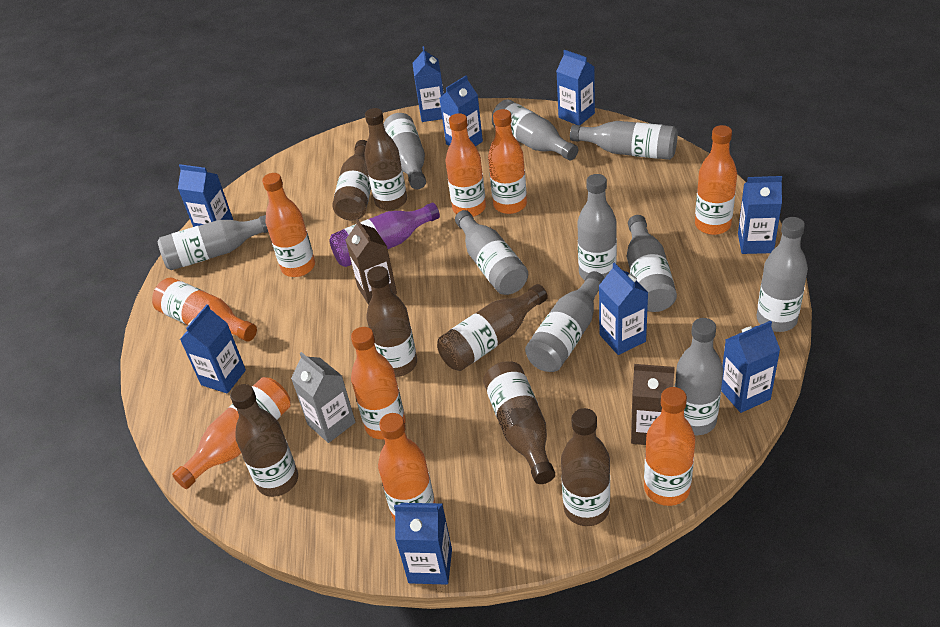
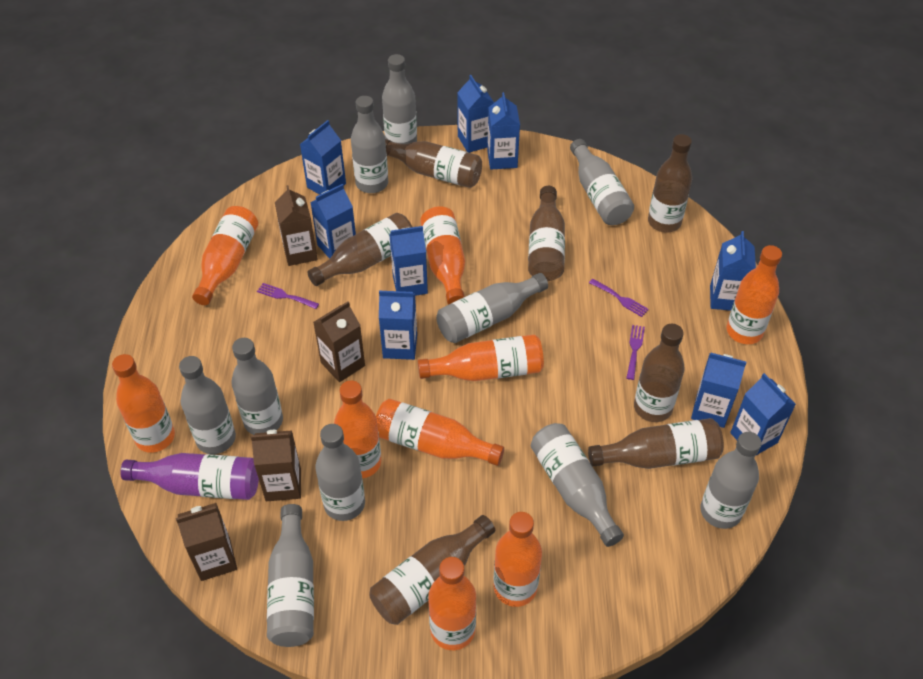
brown carton: 2 -> 4
grey carton: 1 -> 0
purple fork: 0 -> 3

